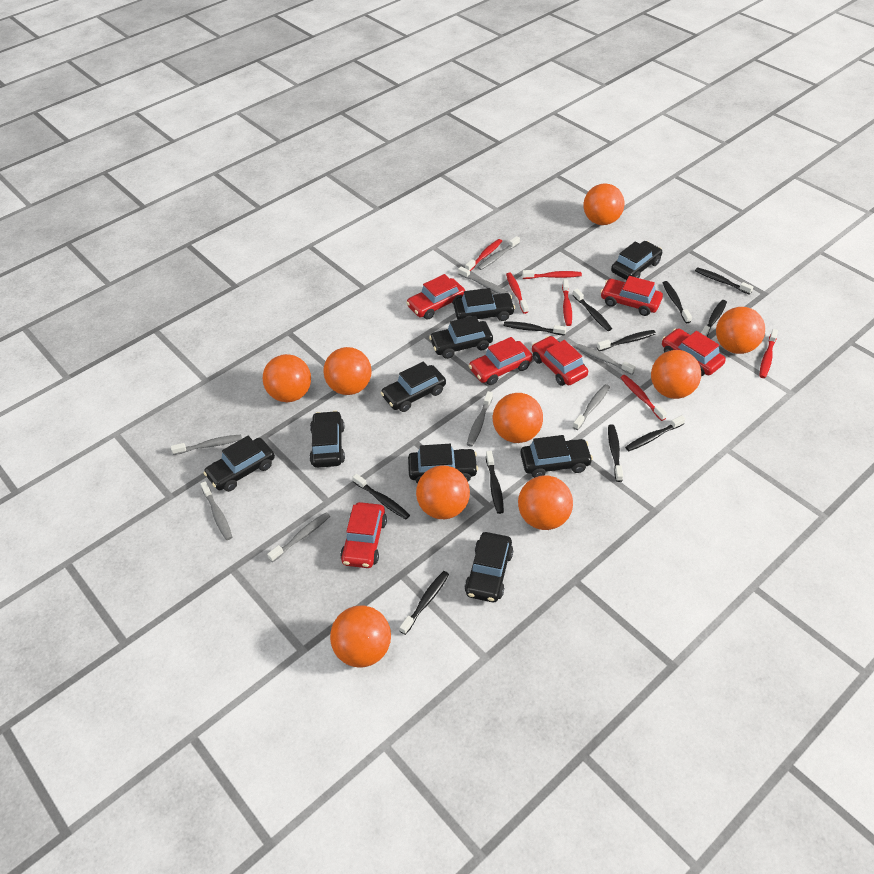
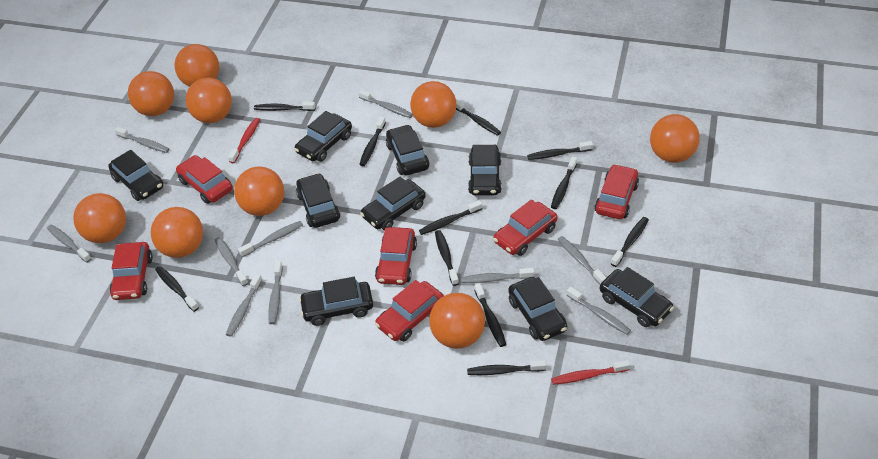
grey toothbrush: 8 -> 10
red toothbrush: 6 -> 2

